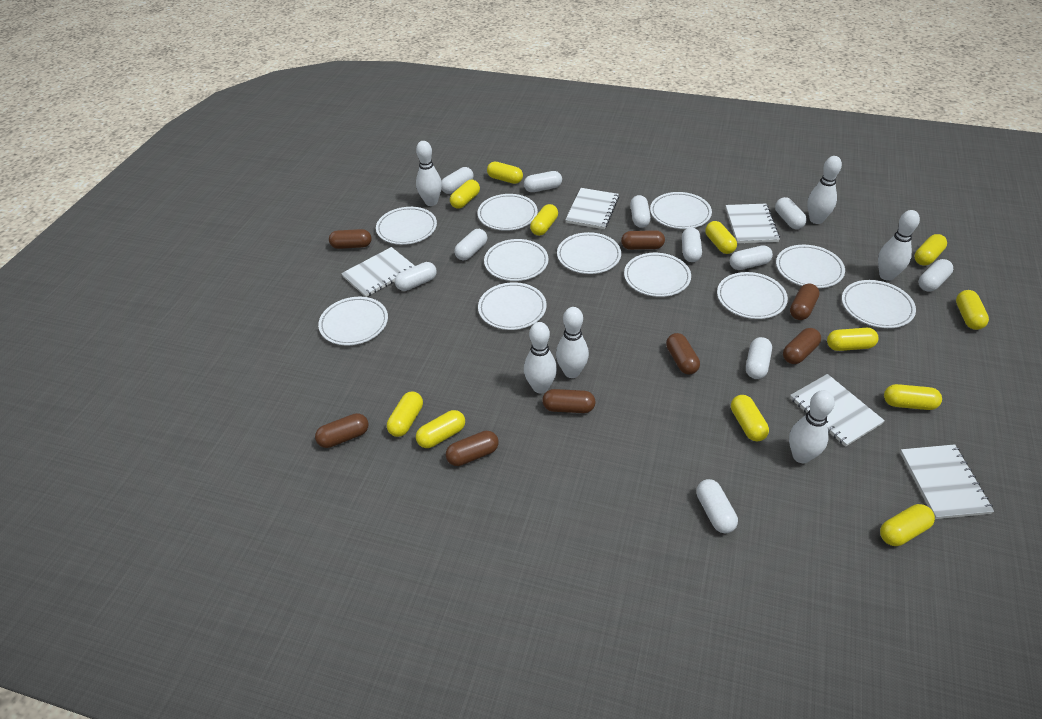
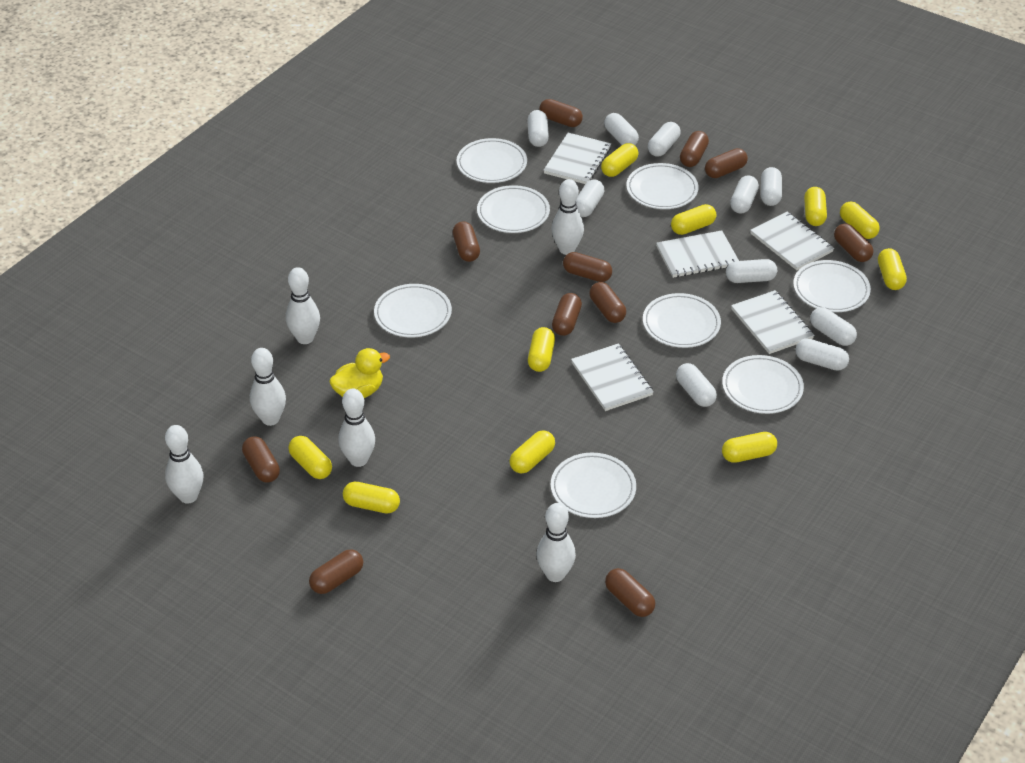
brown capsule: 8 -> 11
white capsule: 11 -> 10
white plate: 11 -> 8
yellow capsule: 12 -> 10
yellow duck: 0 -> 1

